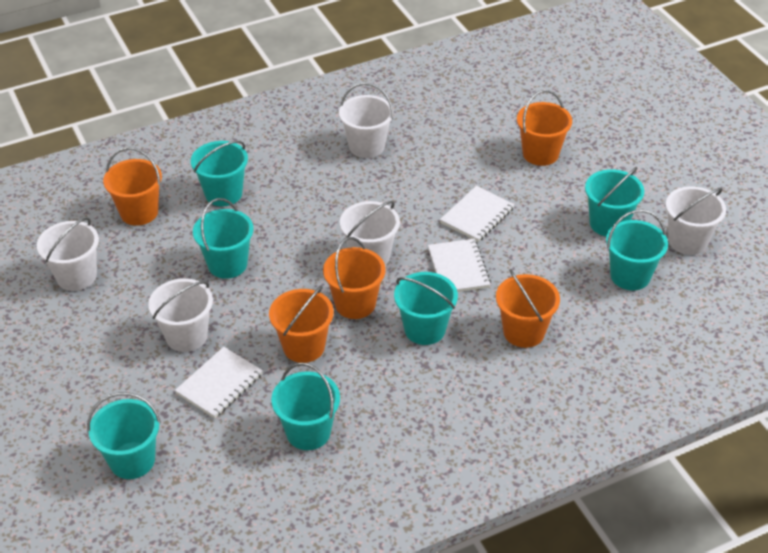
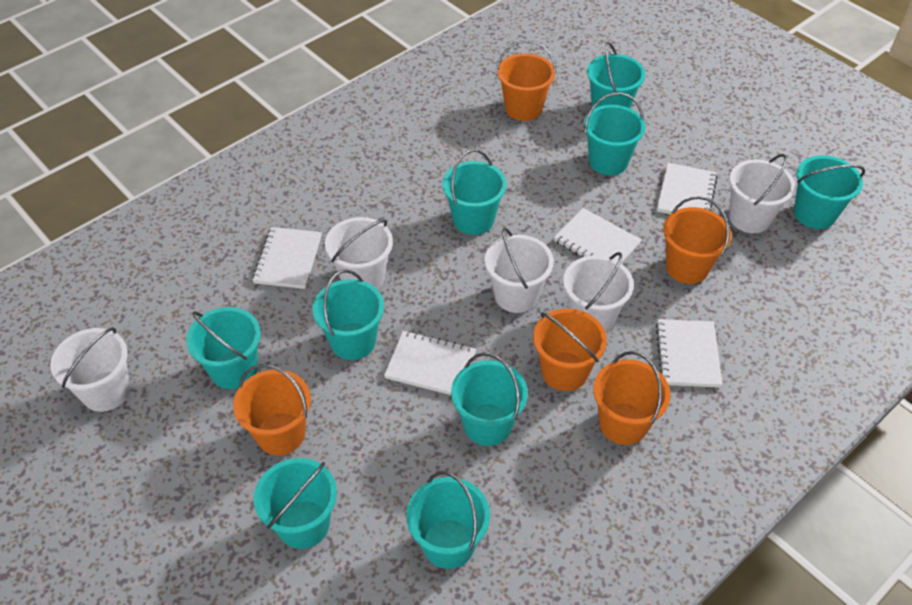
turquoise bucket: 7 -> 9
white notebook: 3 -> 5

